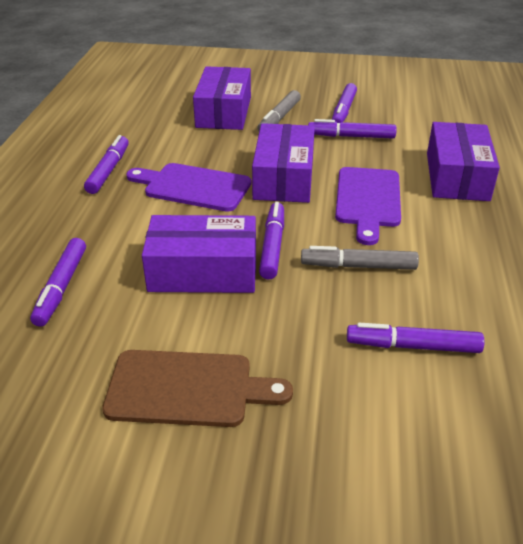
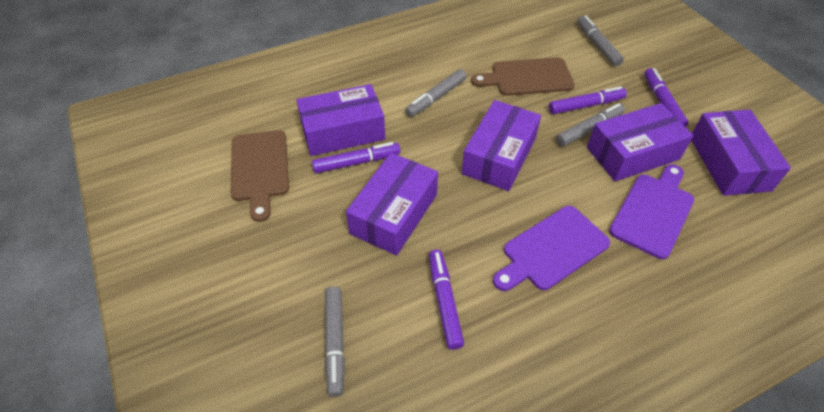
brown cutting board: 1 -> 2
grey marker: 2 -> 4
purple box: 4 -> 5
purple marker: 6 -> 4

